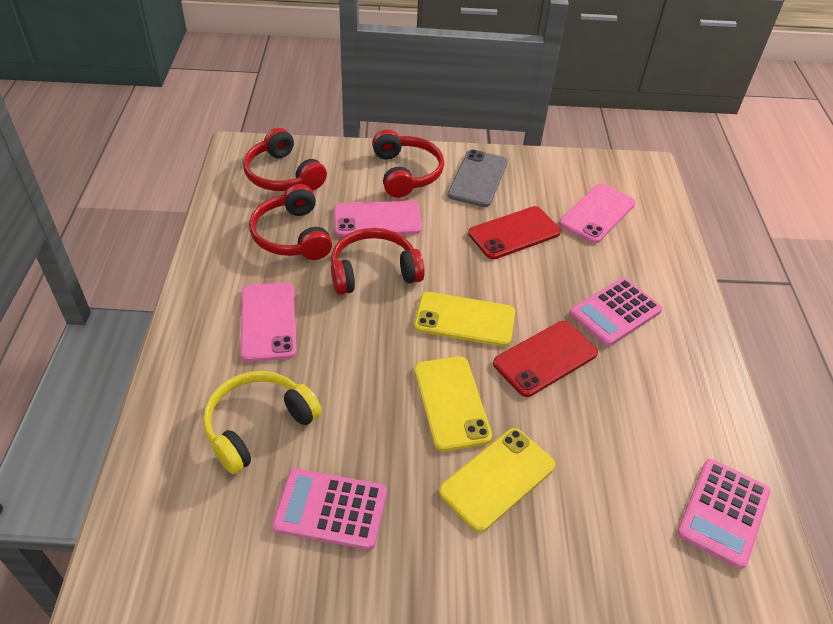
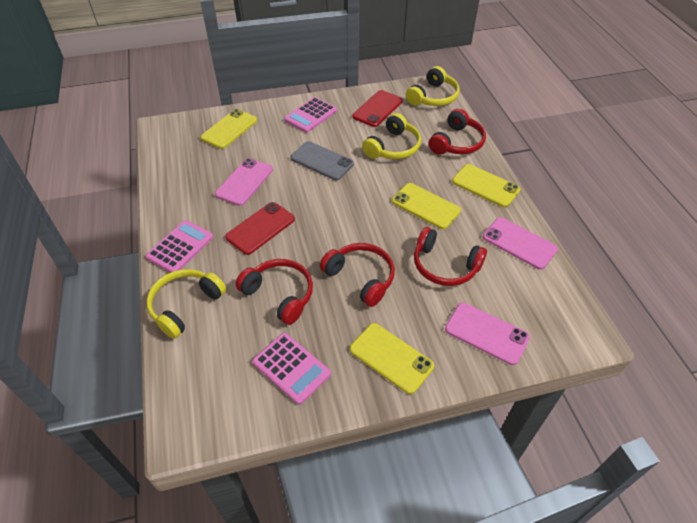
yellow headphones: 1 -> 3
yellow phone: 3 -> 4

